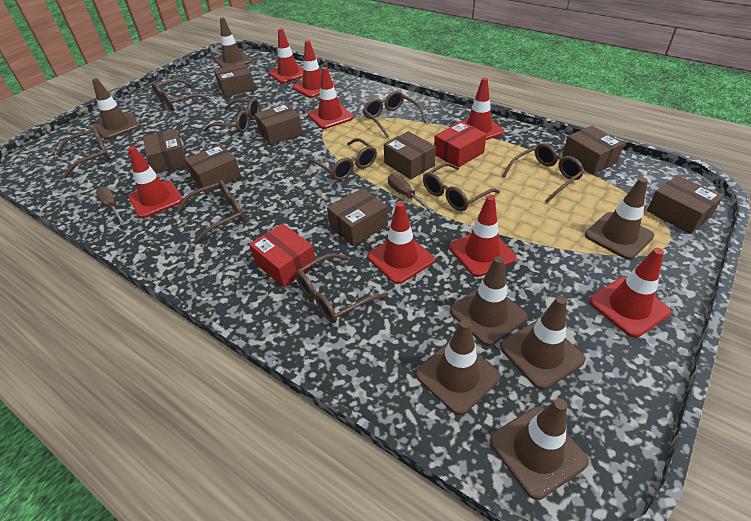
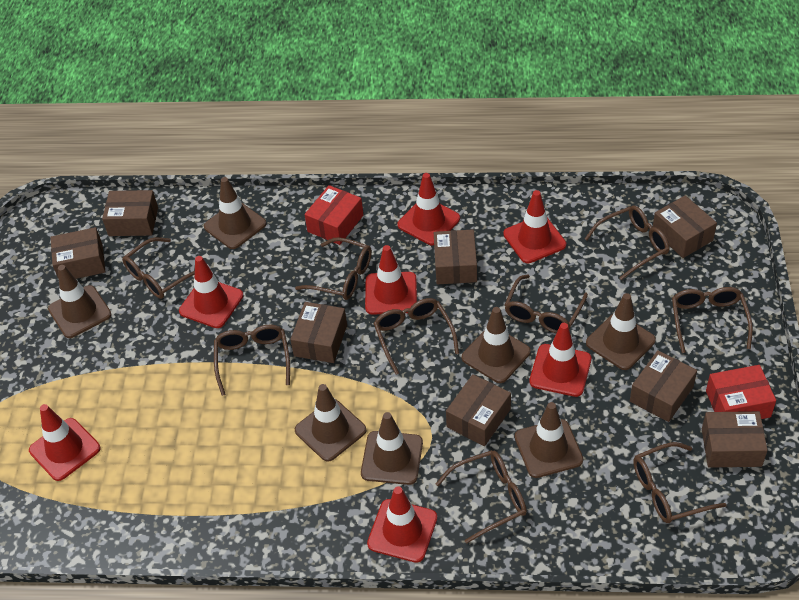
brown screwdriver: 2 -> 0
red traffic cone: 8 -> 7

